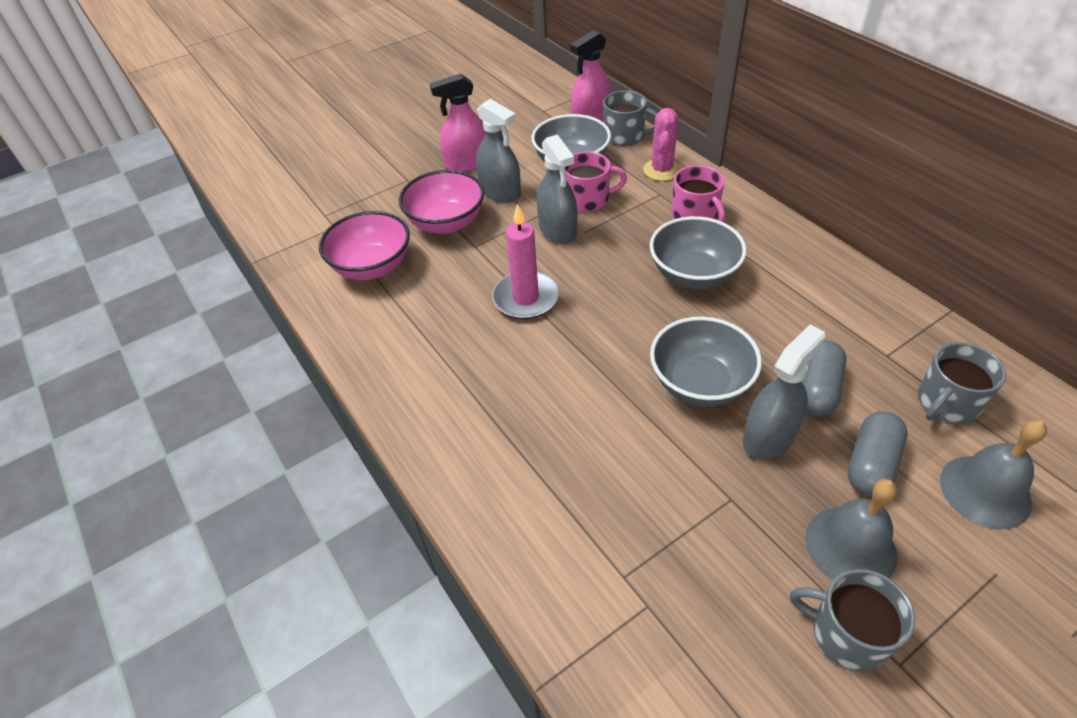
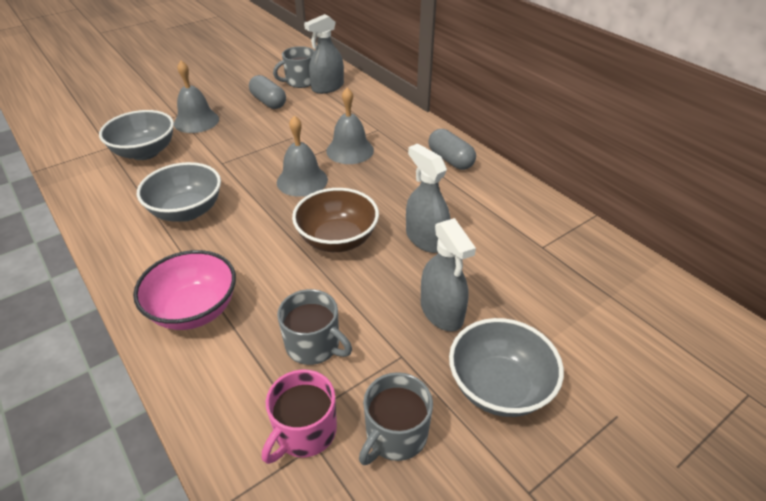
brown bowl: 0 -> 1
grey bell: 2 -> 3
pink bowl: 2 -> 1
pink cactus: 1 -> 0
pink candle: 1 -> 0
pink mug: 2 -> 1
pink spray bottle: 2 -> 0

